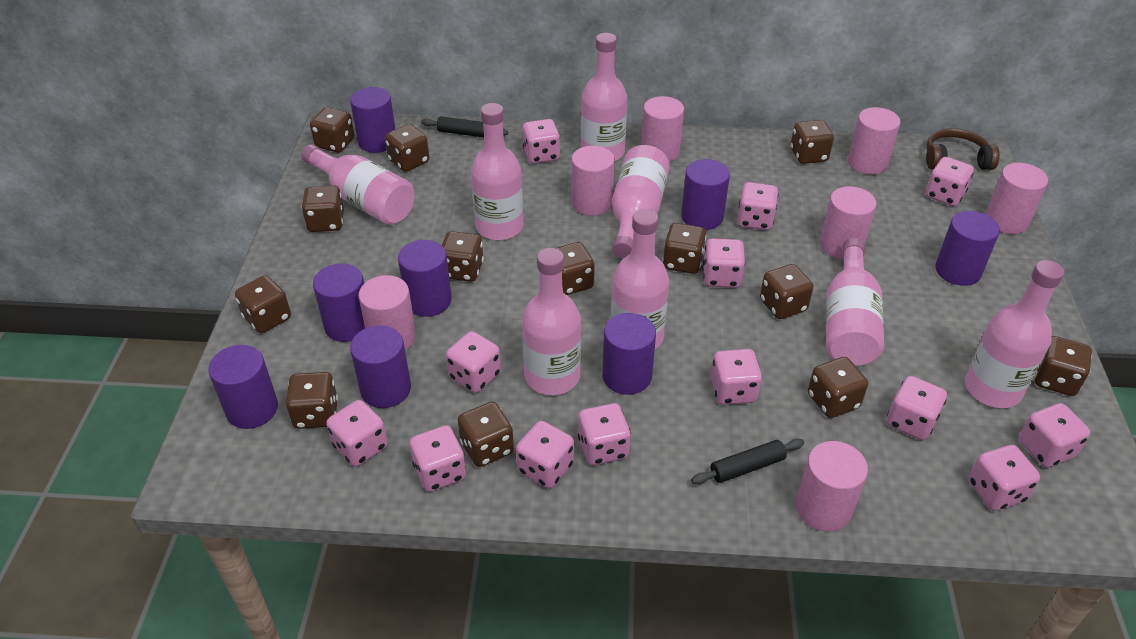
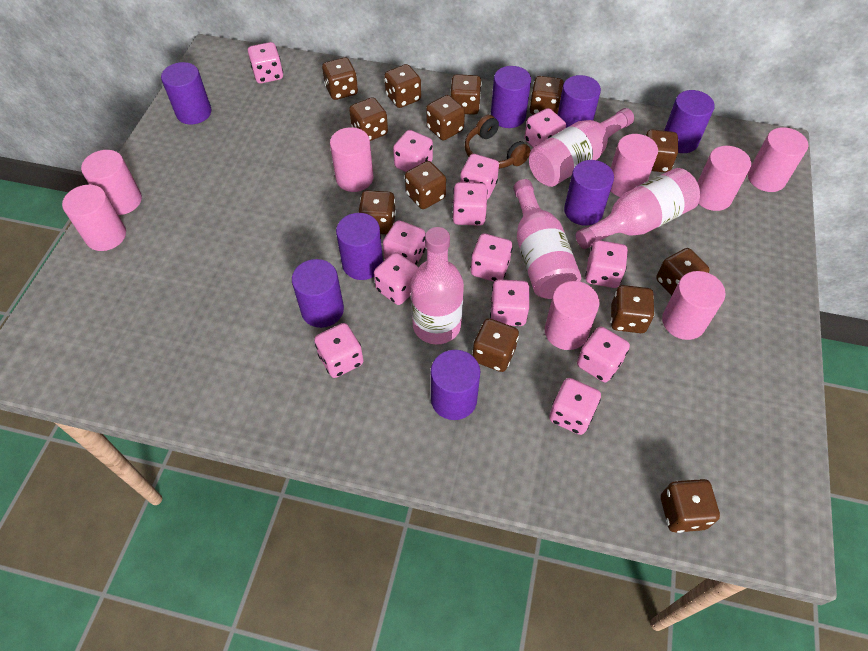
black rolling pin: 2 -> 0
pink bottle: 8 -> 4
pink cylinder: 7 -> 8

